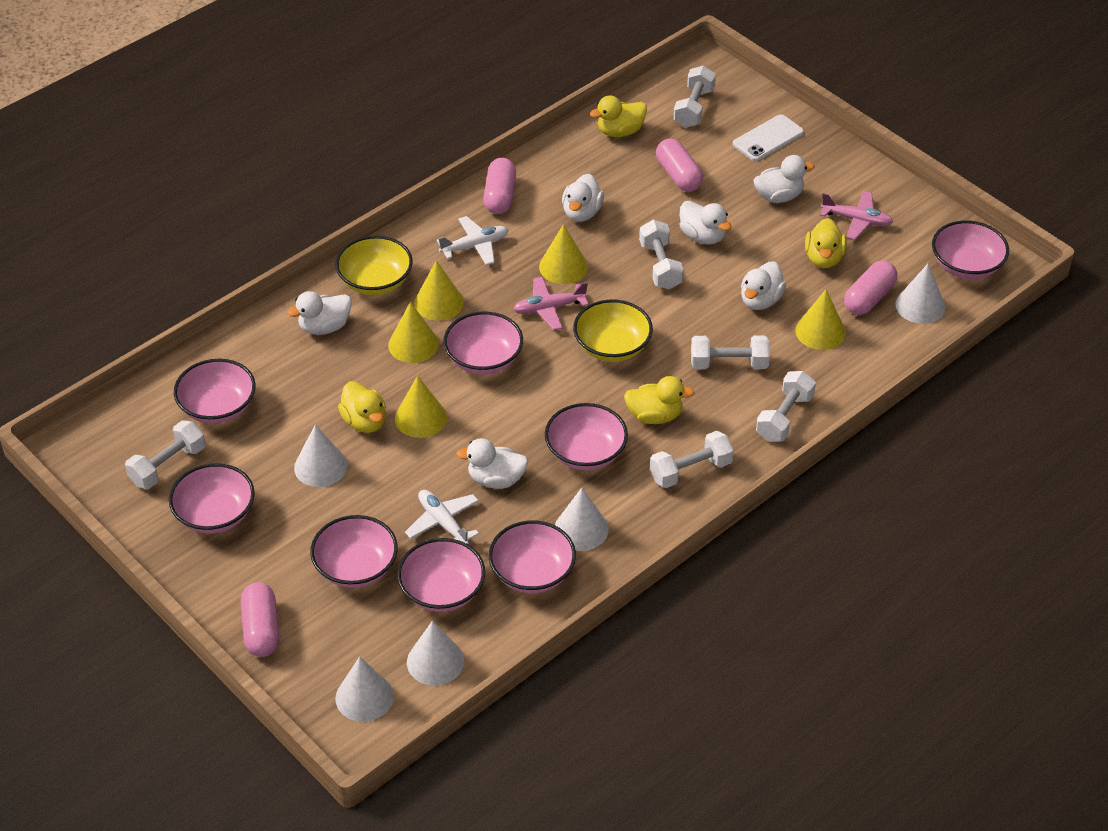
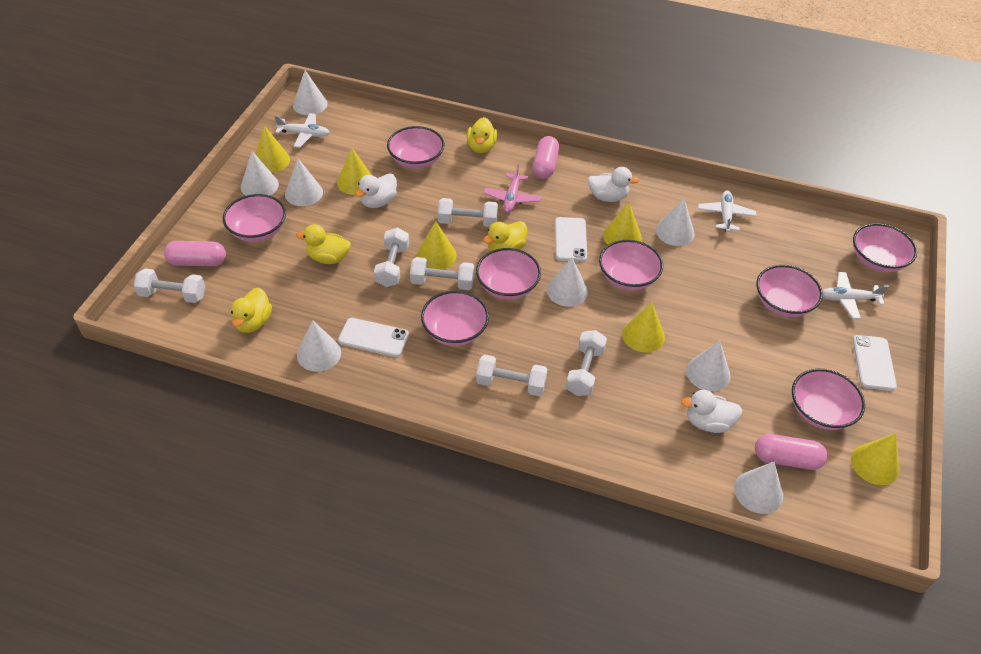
pink capsule: 4 -> 3
pink plane: 2 -> 1
white cone: 5 -> 8
white duck: 6 -> 3
white phone: 1 -> 3
white plane: 2 -> 3
yellow bowl: 2 -> 0
yellow cone: 5 -> 6

